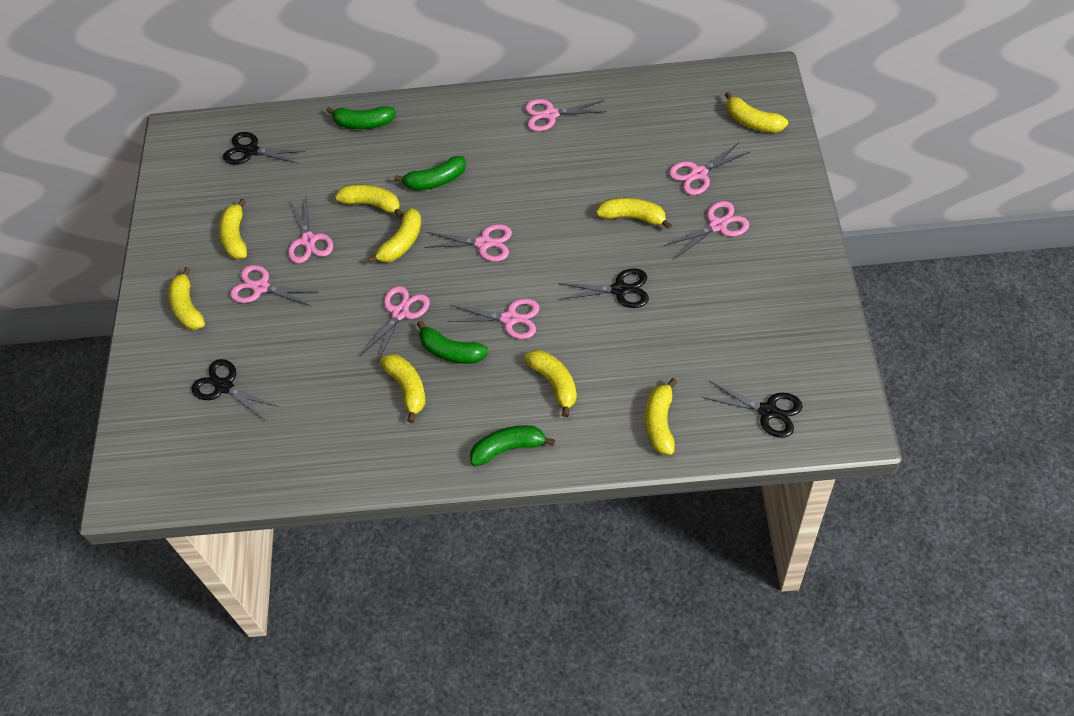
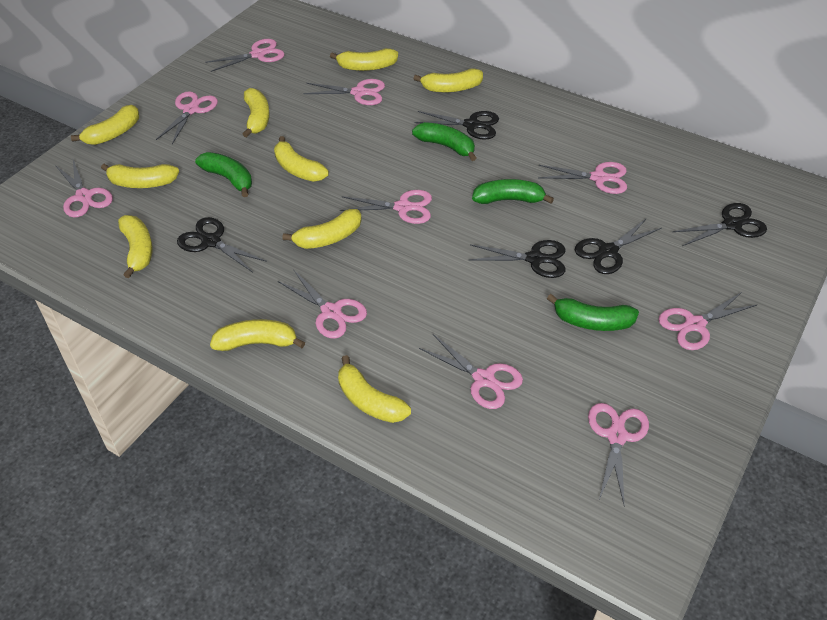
black scissors: 4 -> 5
pink scissors: 8 -> 10
yellow banana: 9 -> 10

